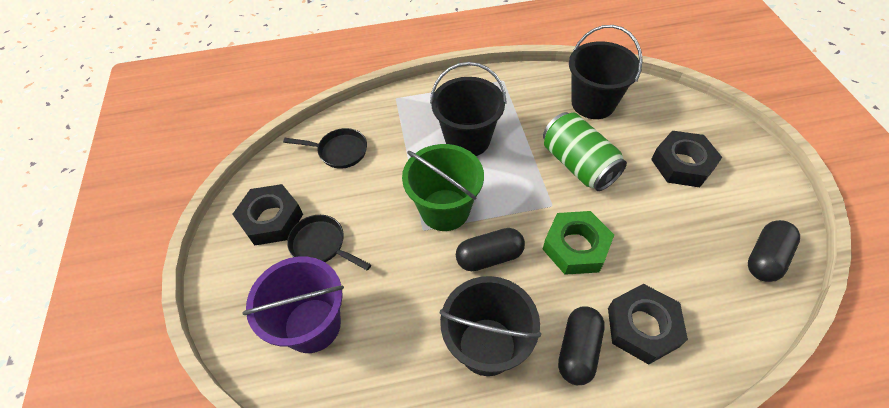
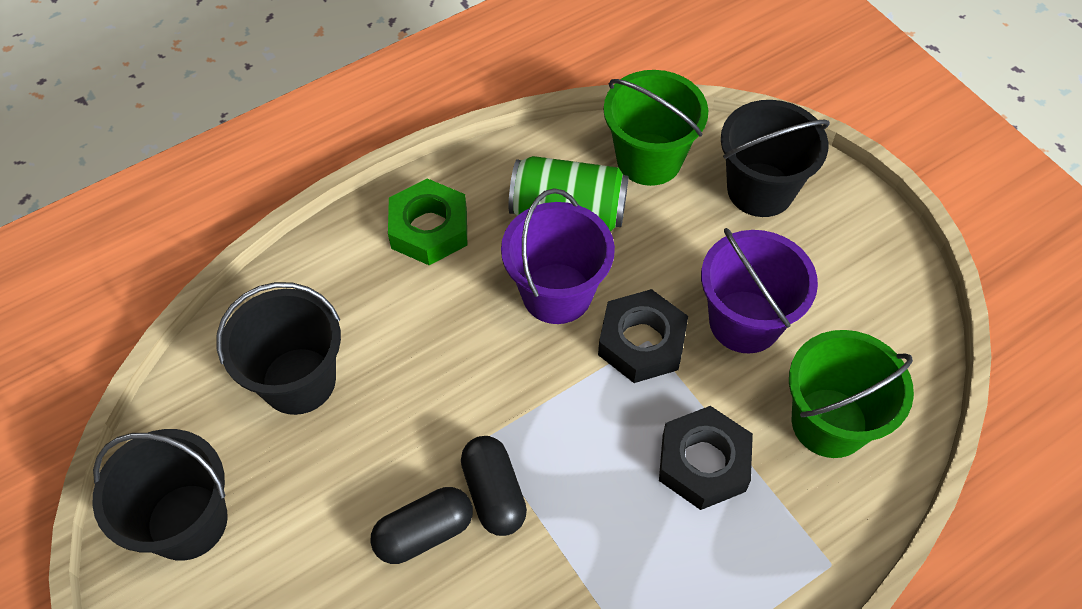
black capsule: 3 -> 2
black nut: 3 -> 2
black pan: 2 -> 0
green bucket: 1 -> 2
purple bucket: 1 -> 2

